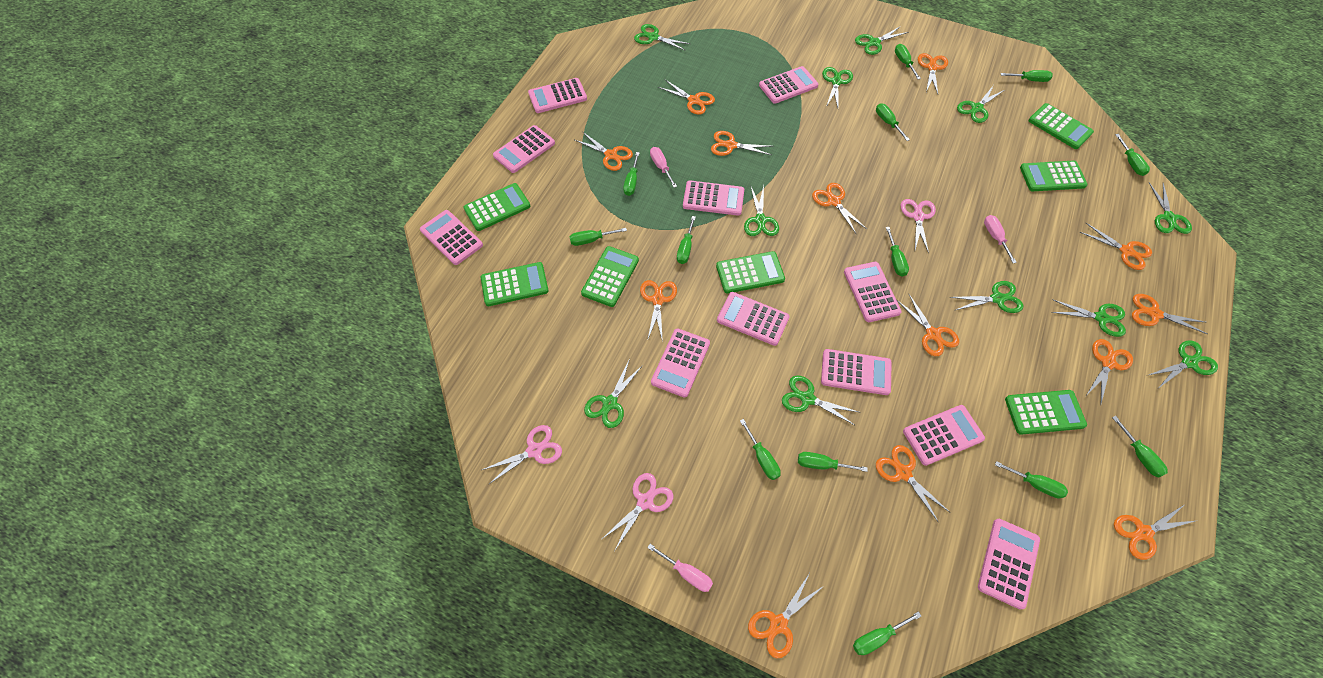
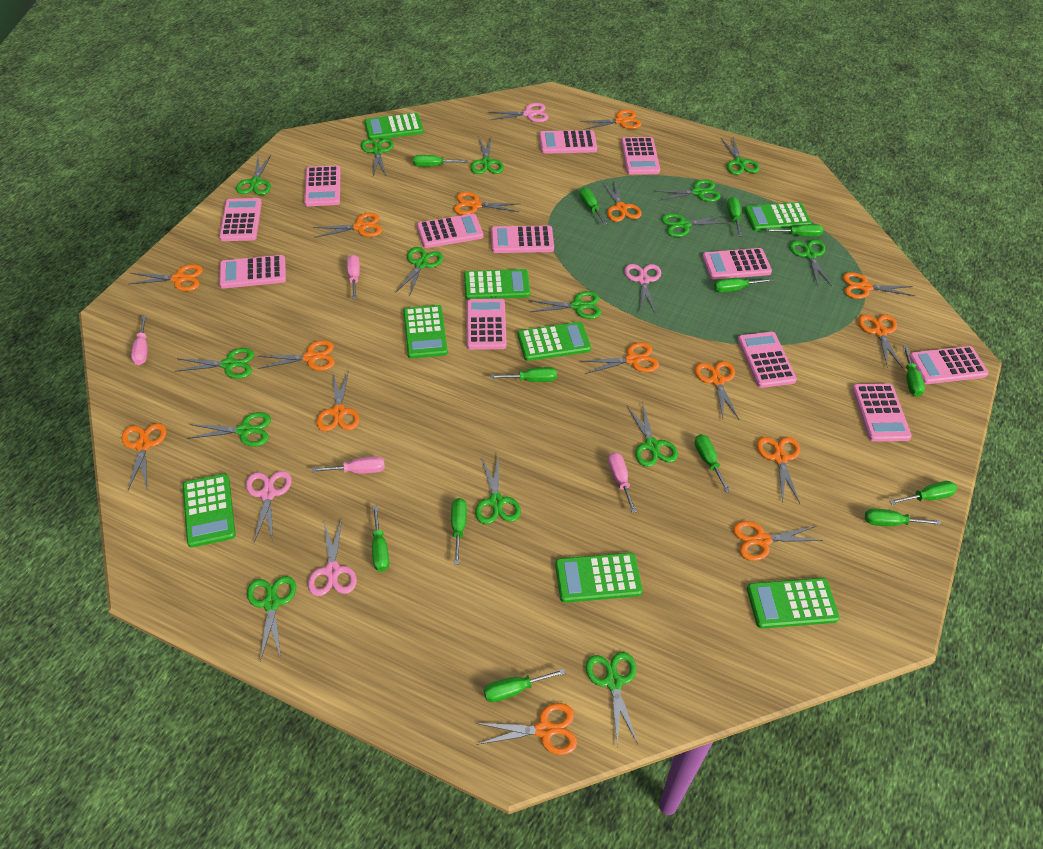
green calculator: 7 -> 8
green scissors: 11 -> 15
orange scissors: 13 -> 15
pink calculator: 11 -> 12
pink scissors: 3 -> 4
pink screwdriver: 3 -> 4

